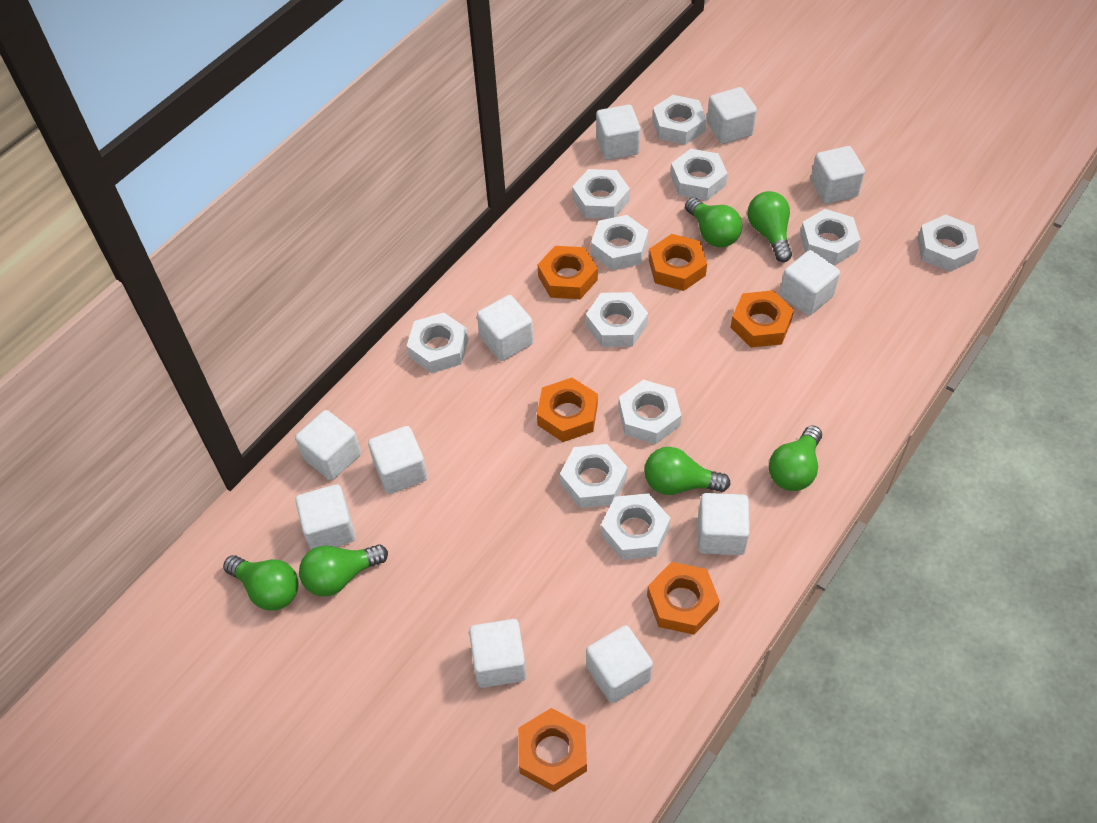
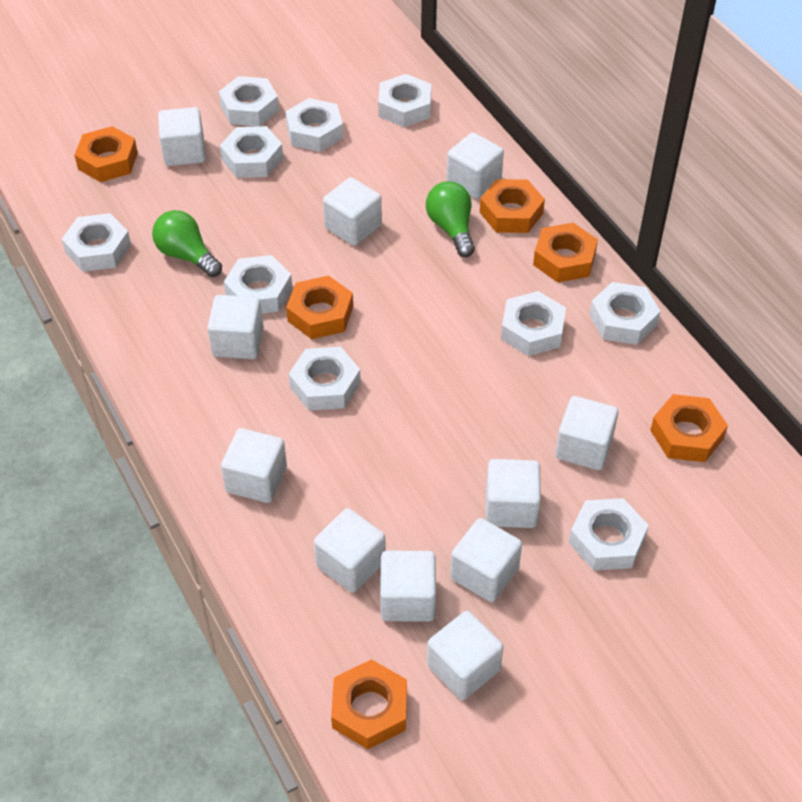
green light bulb: 6 -> 2
white nut: 11 -> 10

